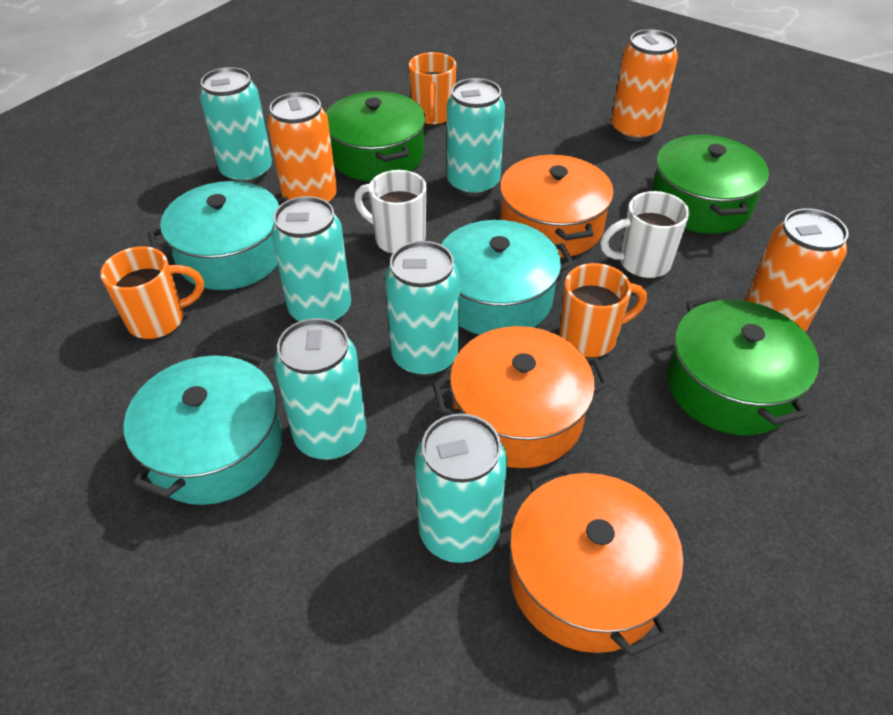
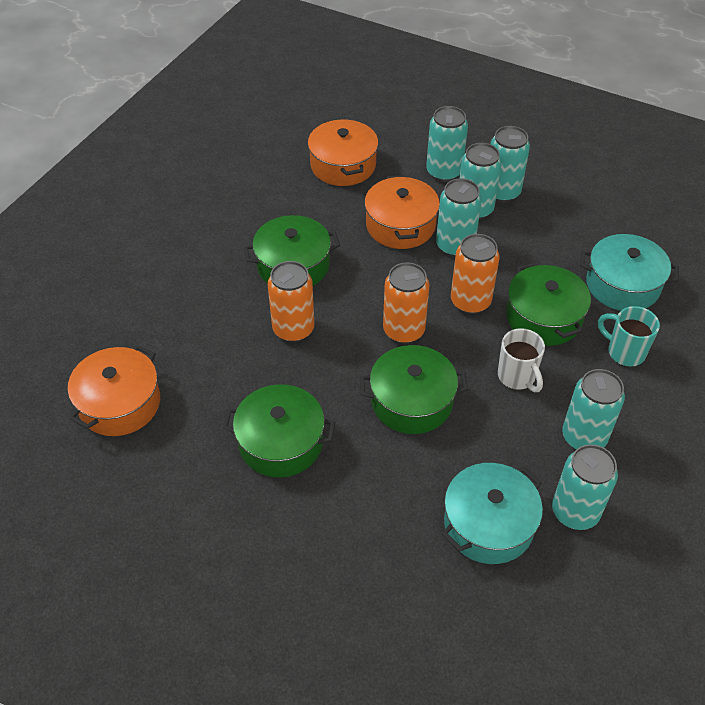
green pot: 3 -> 4
orange mug: 3 -> 0
turquoise mug: 0 -> 1
turquoise pot: 3 -> 2
white mug: 2 -> 1

